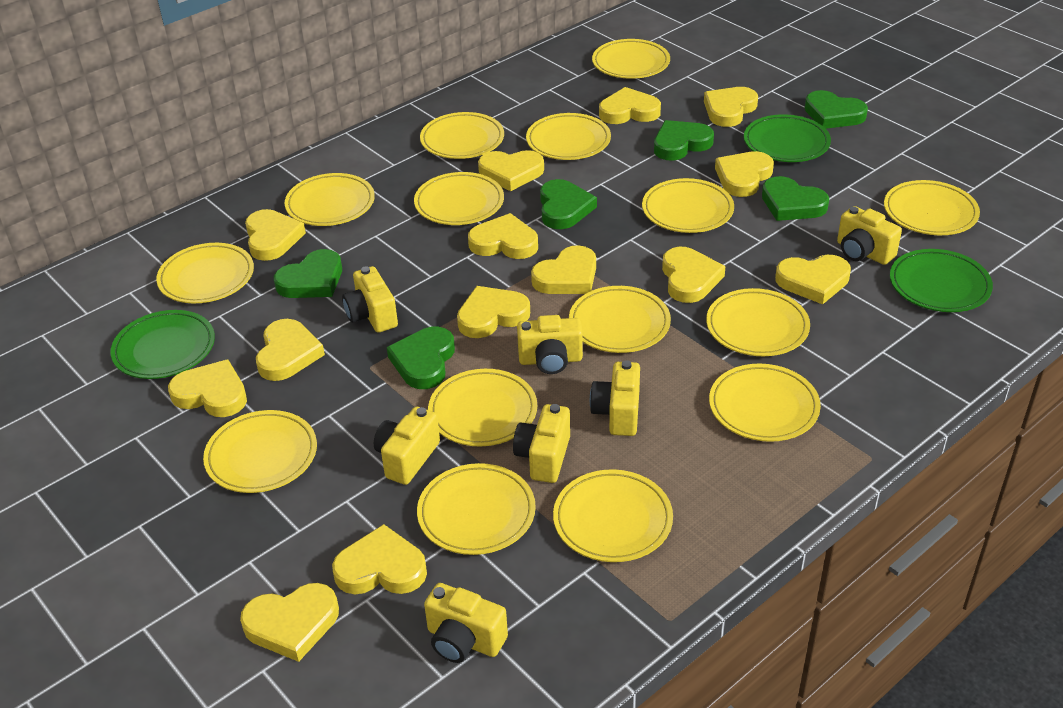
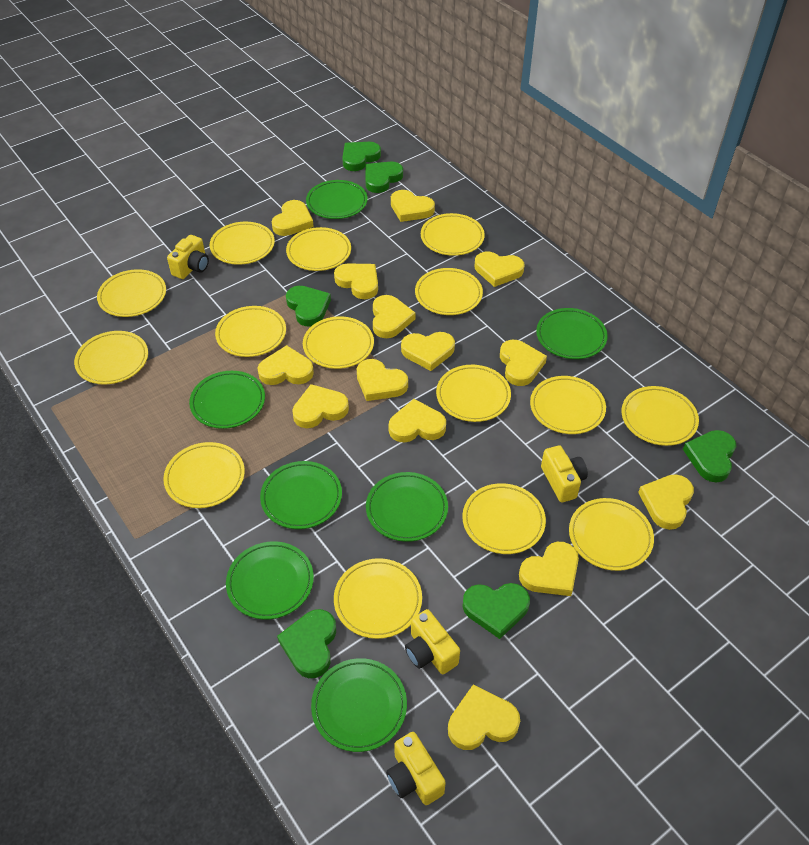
green plate: 3 -> 7
yellow camera: 7 -> 4

